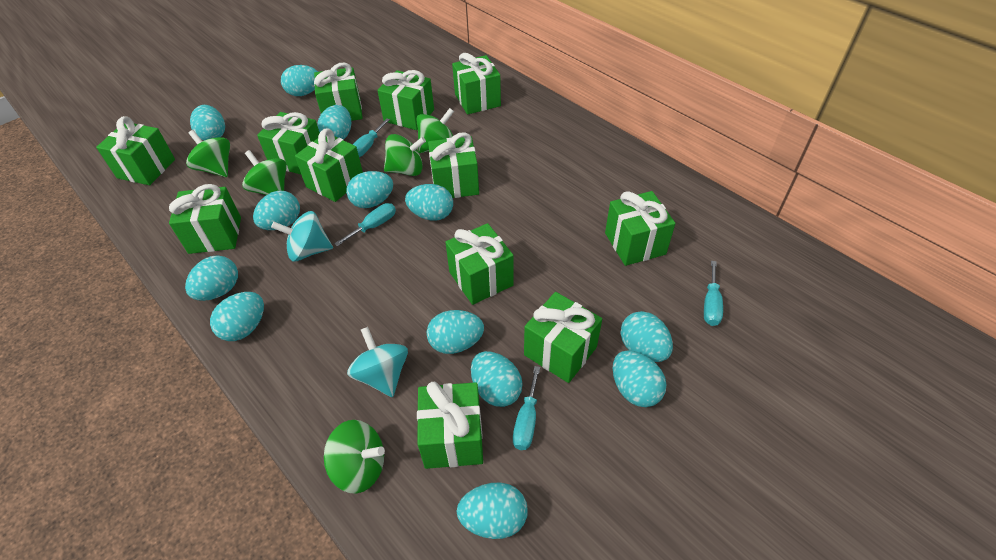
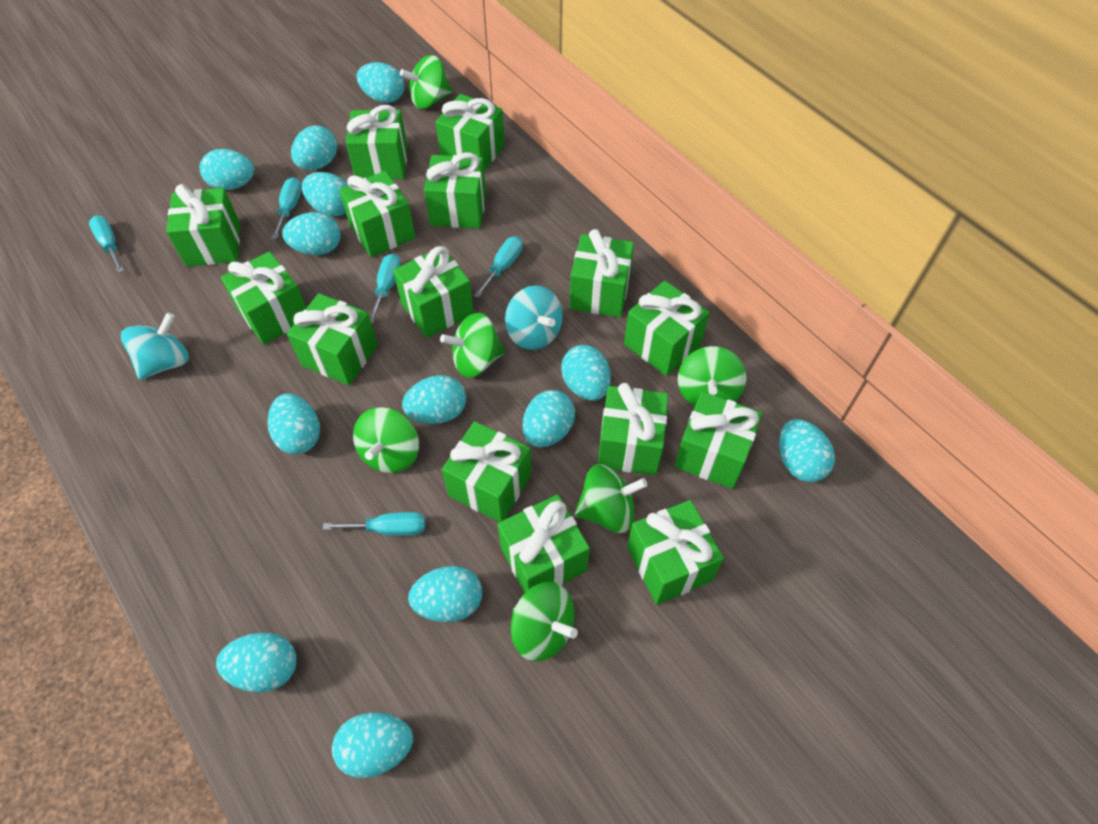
green gift: 12 -> 15
green spinning top: 5 -> 6
turquoise screwdriver: 4 -> 5

